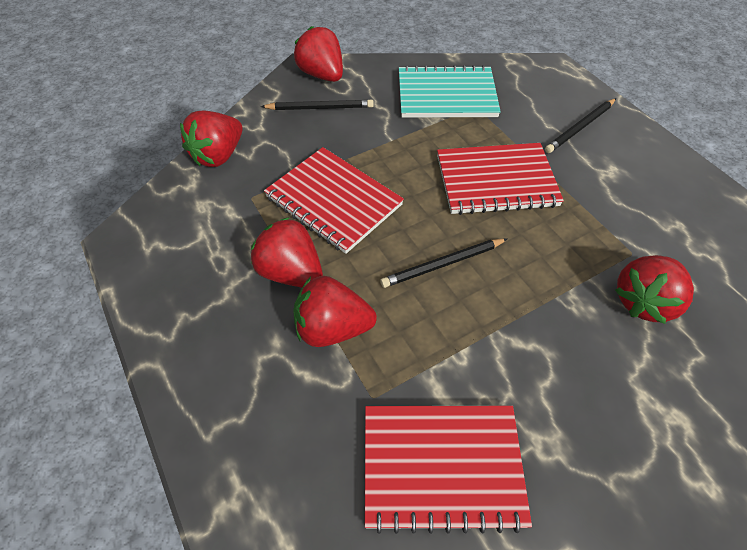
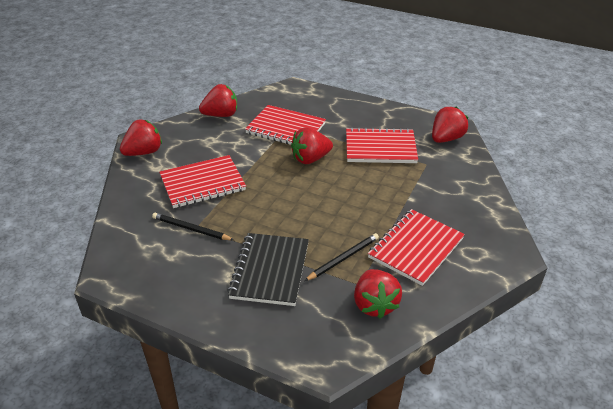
black notebook: 0 -> 1
black pencil: 3 -> 2
red notebook: 3 -> 4
turquoise notebook: 1 -> 0

